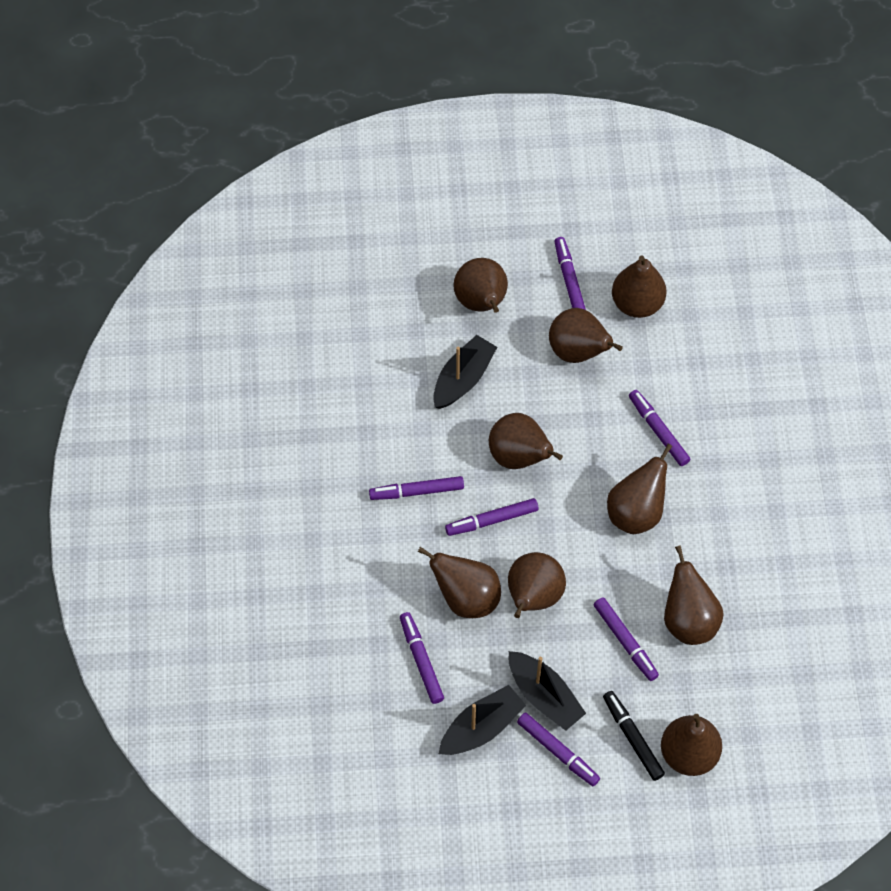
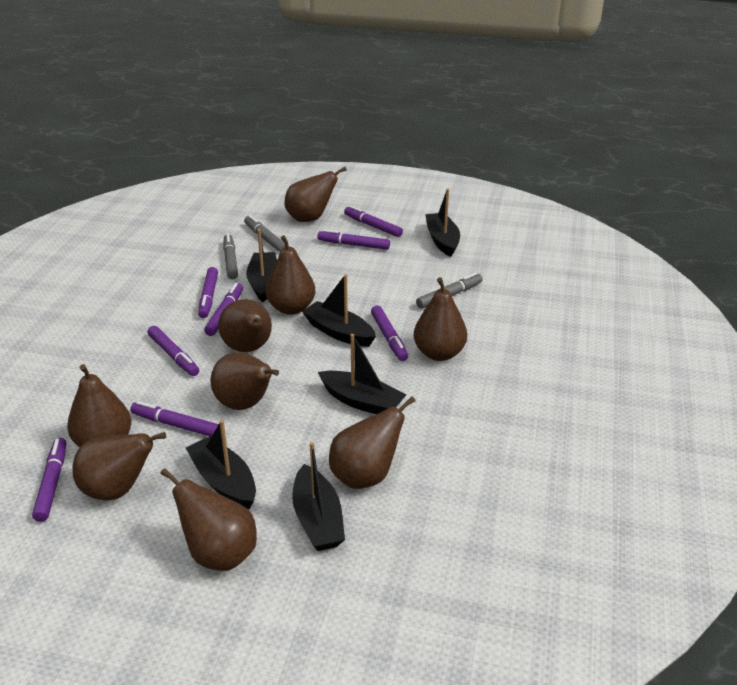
black boat: 3 -> 6
black marker: 1 -> 0
grey marker: 0 -> 3
purple marker: 7 -> 8

